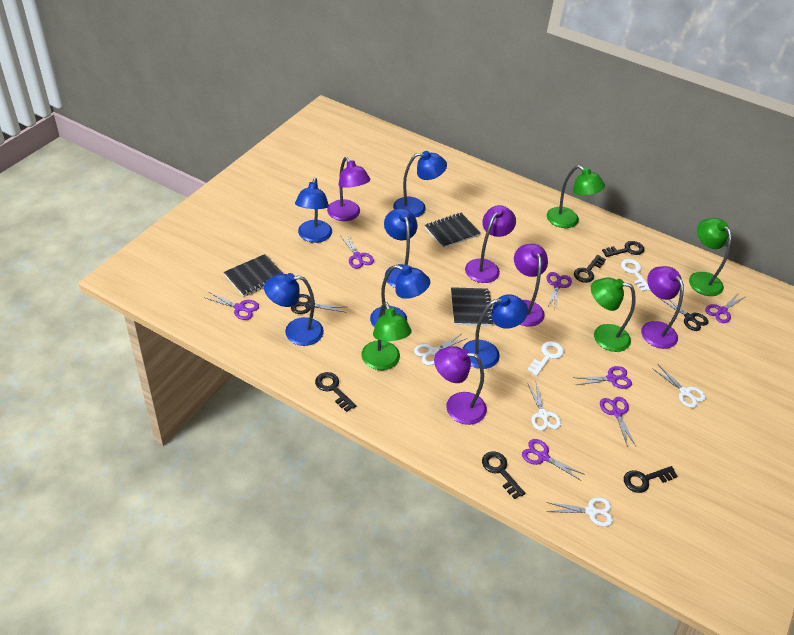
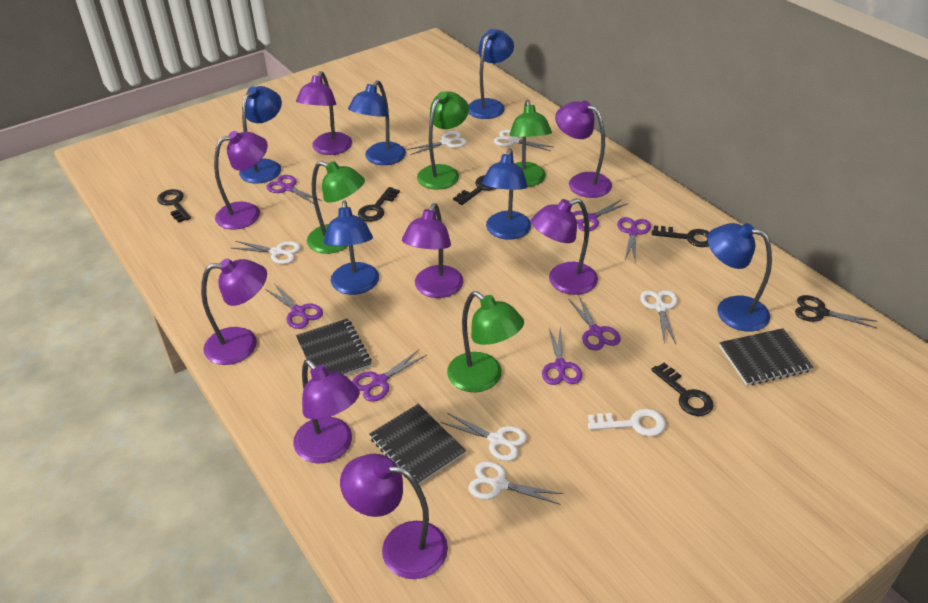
black scissors: 2 -> 1
purple lamp: 5 -> 8
white key: 2 -> 1
white scissors: 4 -> 6

